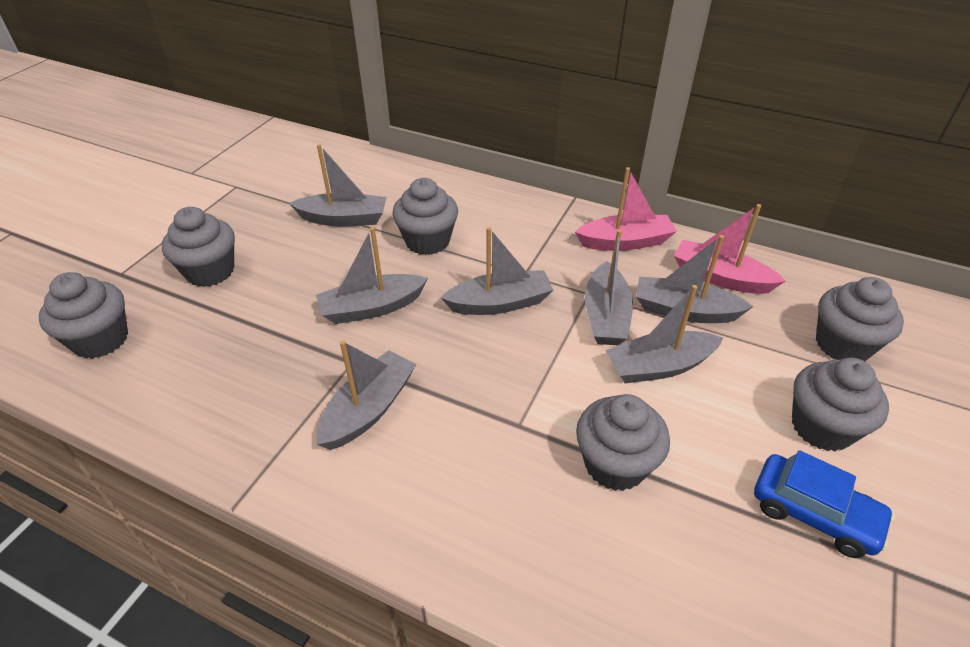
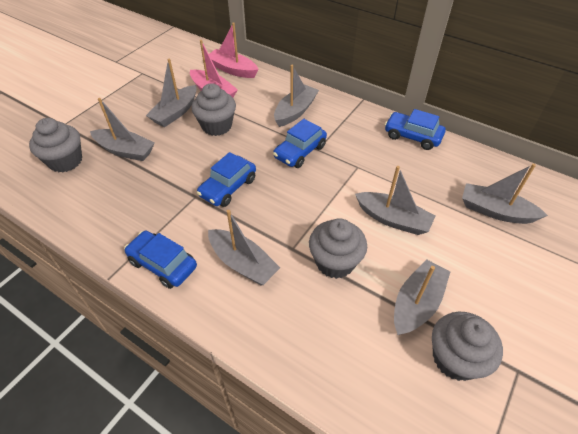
blue car: 1 -> 4
grey cupcake: 6 -> 4

